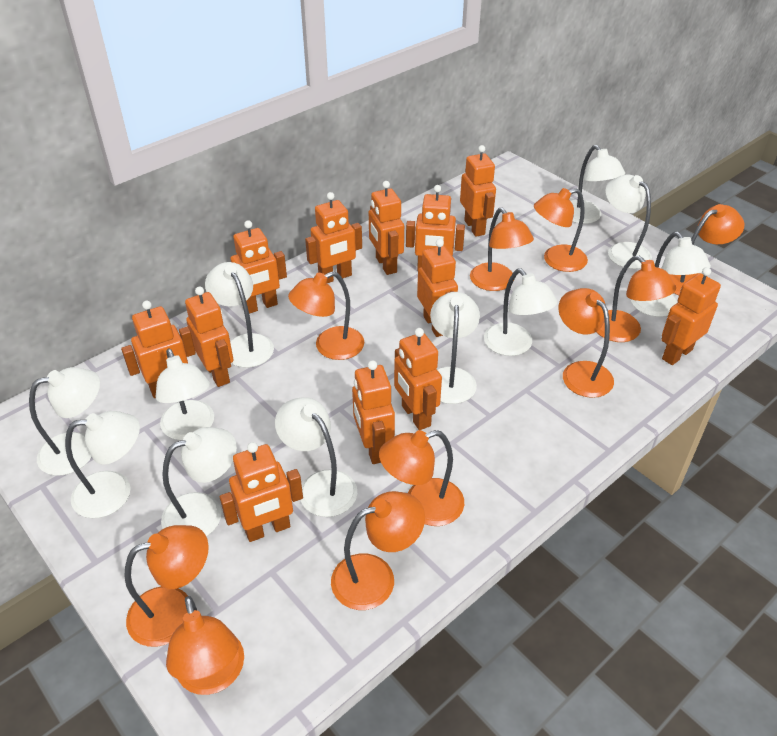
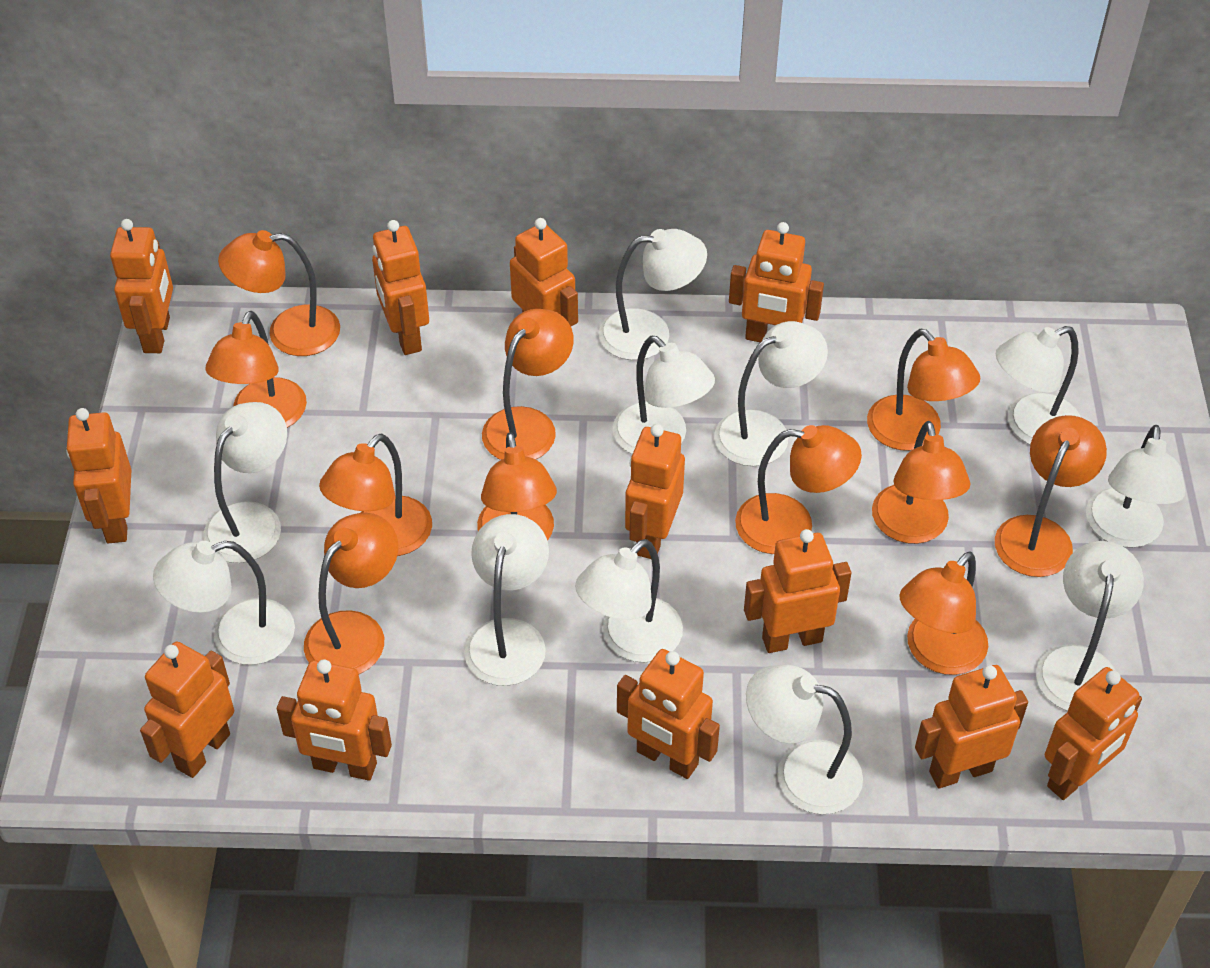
orange lamp: 10 -> 11

